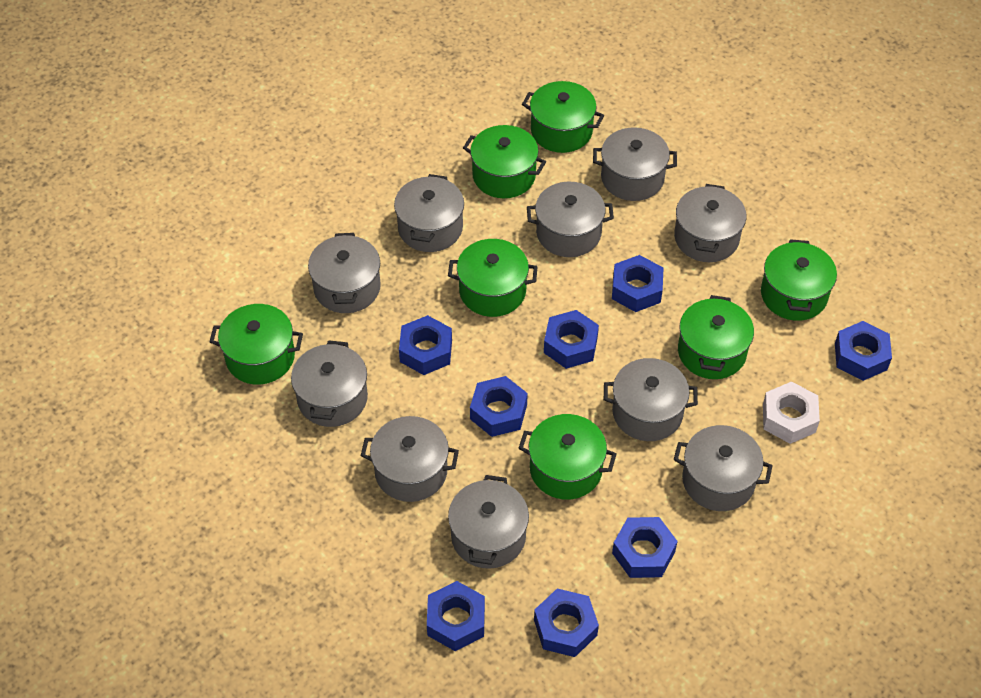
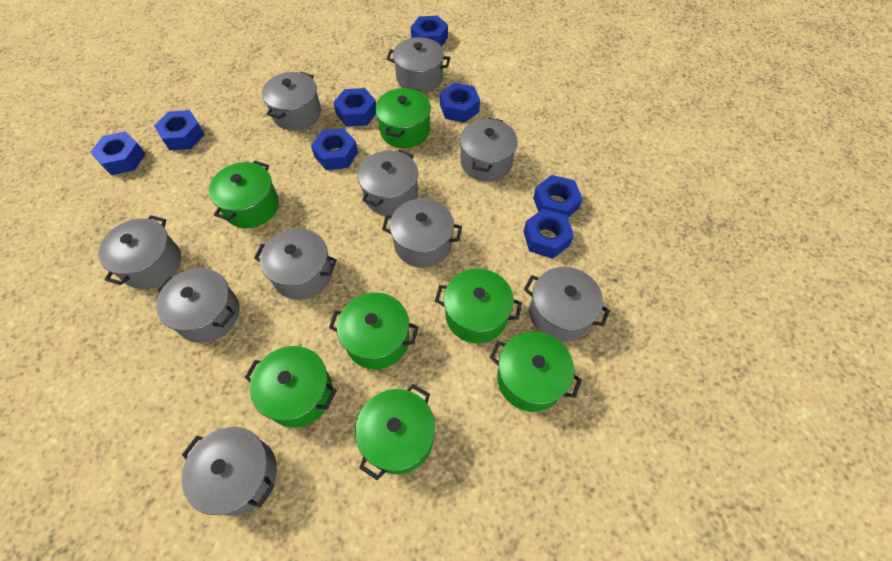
white nut: 1 -> 0

